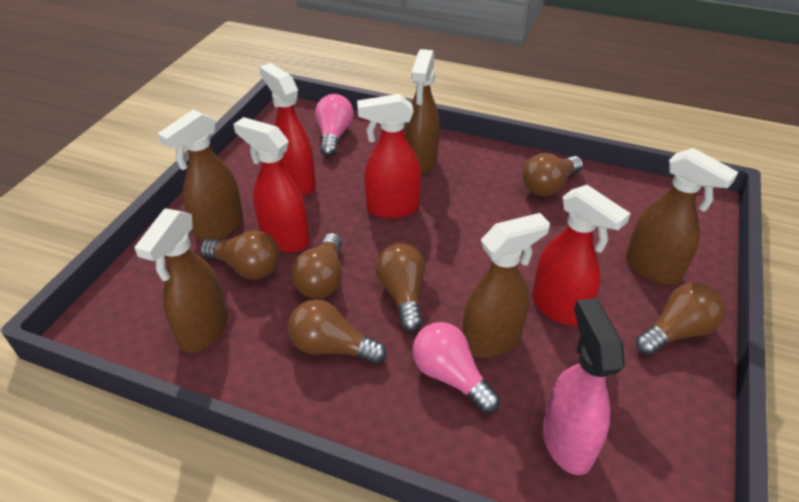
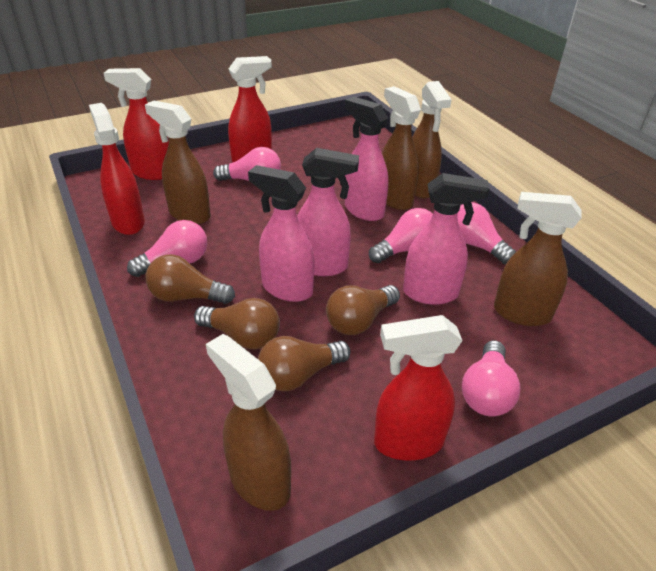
brown light bulb: 6 -> 4
pink light bulb: 2 -> 5
pink spray bottle: 1 -> 4

